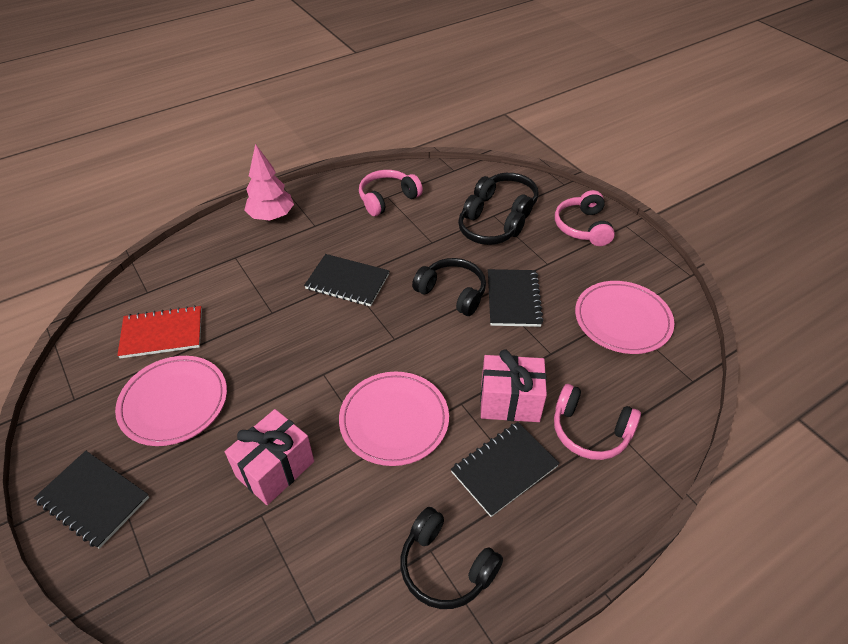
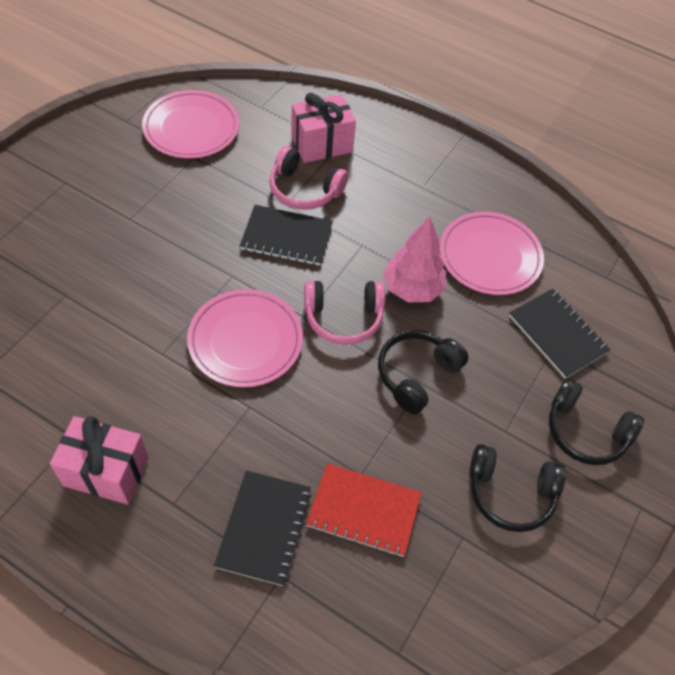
black headphones: 4 -> 3
black notebook: 4 -> 3
pink headphones: 3 -> 2

